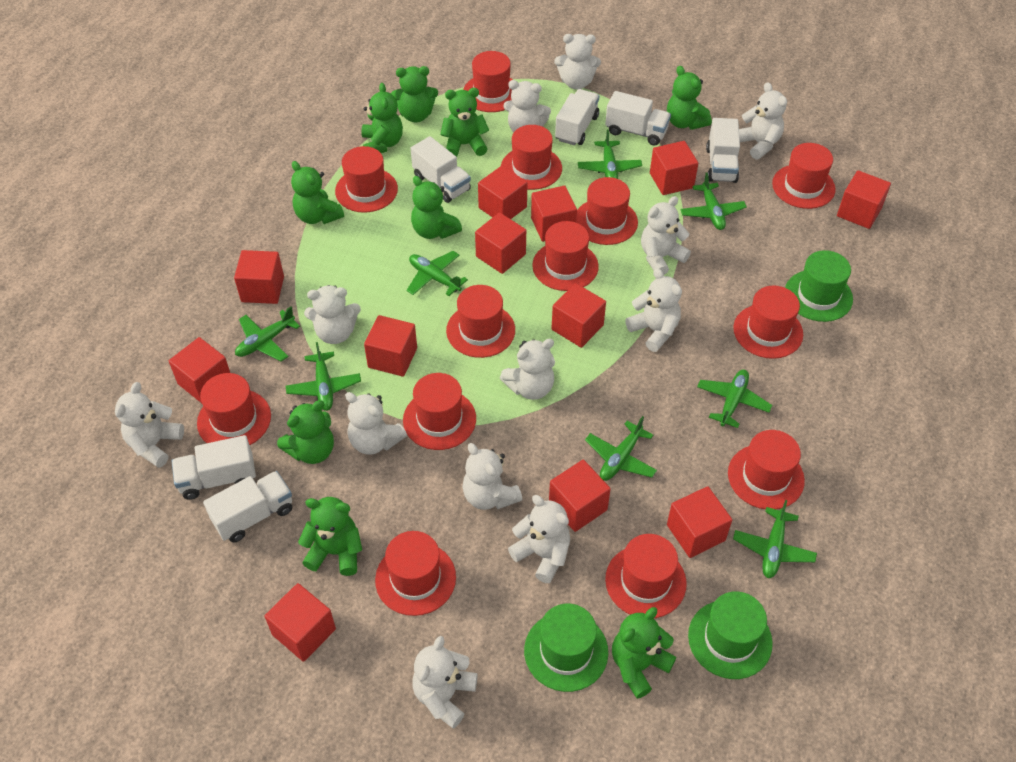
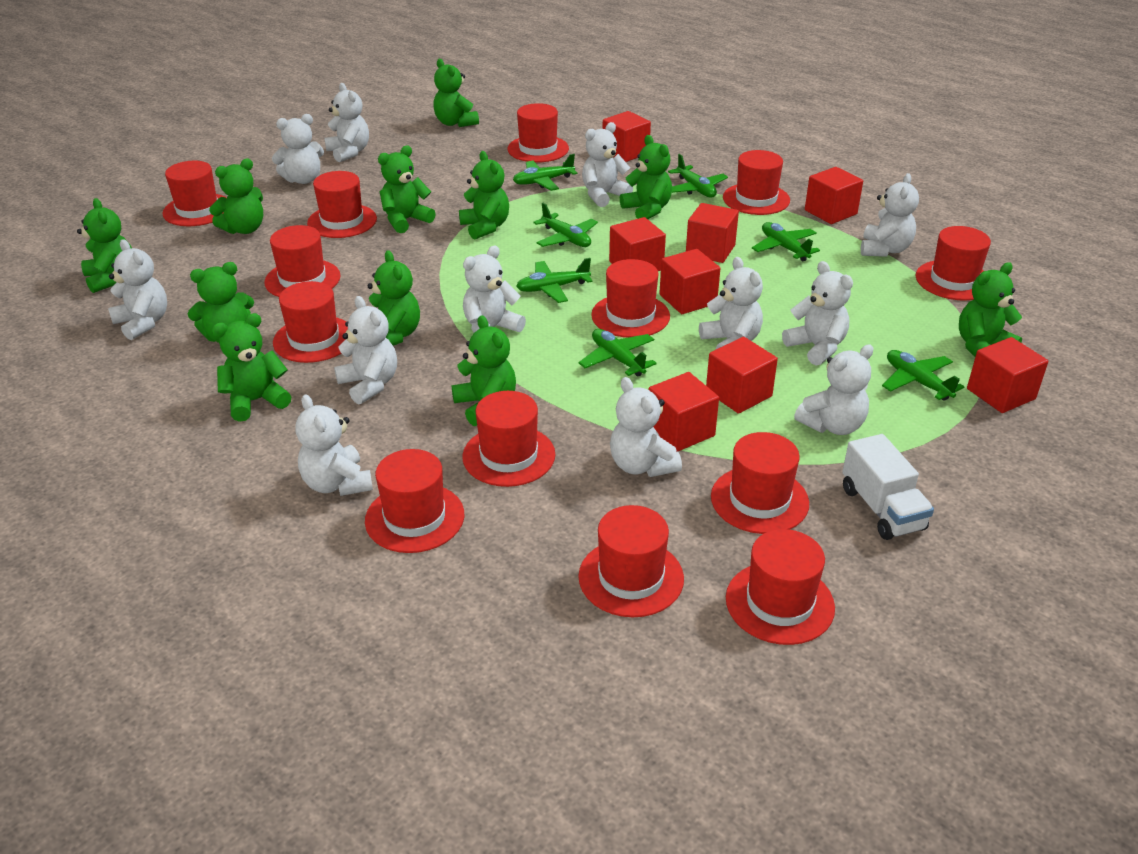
green hat: 3 -> 0
green plane: 8 -> 7
green teddy bear: 9 -> 11
red cube: 12 -> 8
white truck: 6 -> 1

